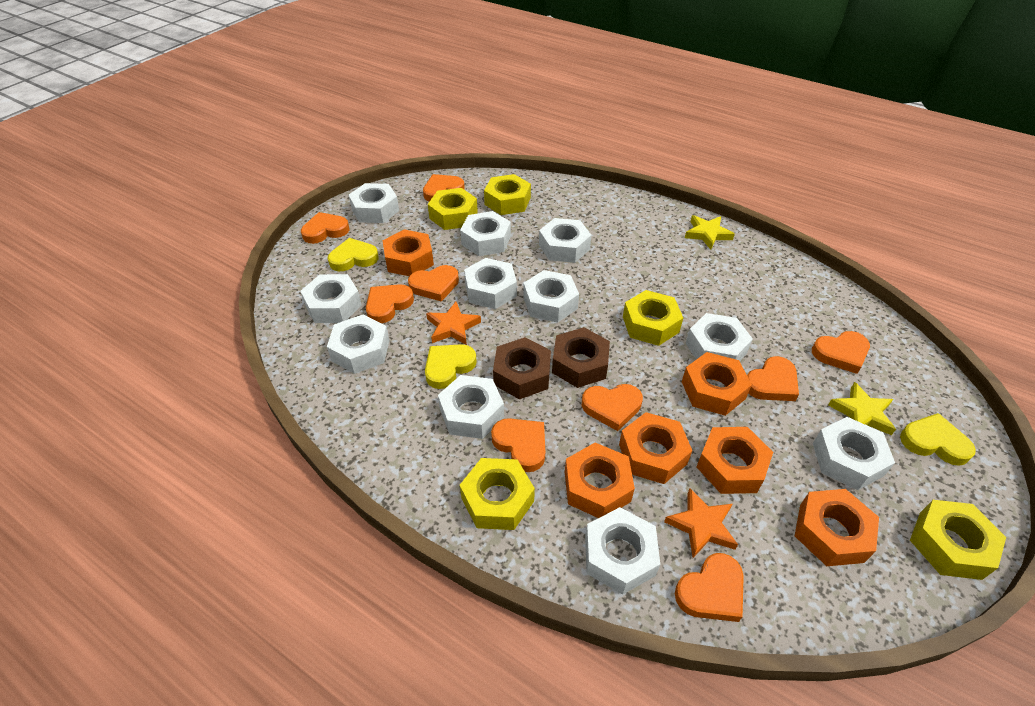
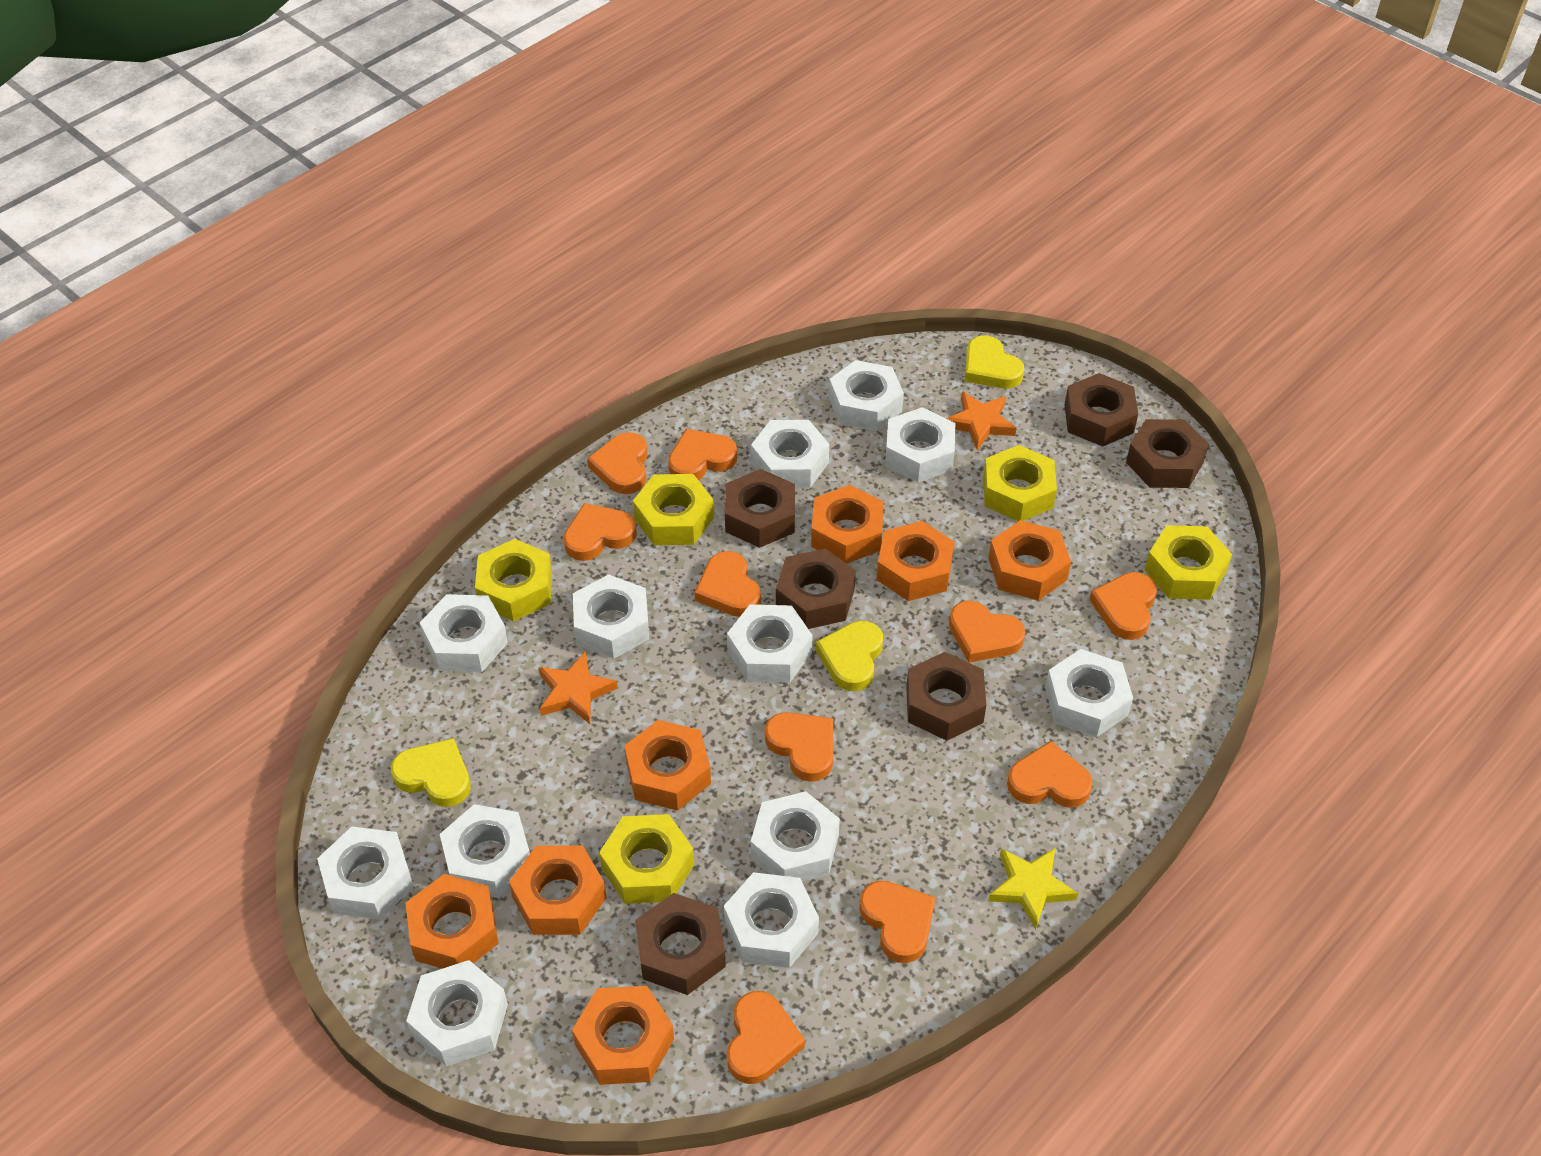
brown nut: 2 -> 6
orange heart: 9 -> 10
orange nut: 6 -> 7
white nut: 11 -> 12
yellow star: 2 -> 1

